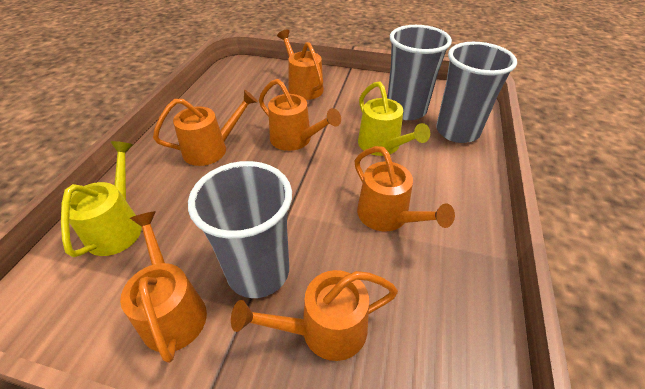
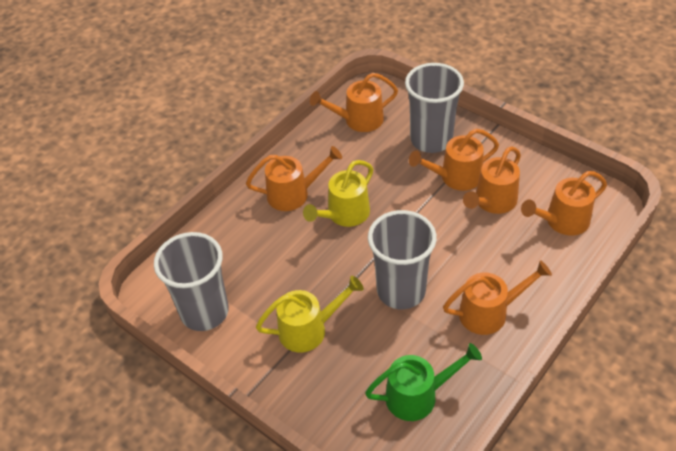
green watering can: 0 -> 1

